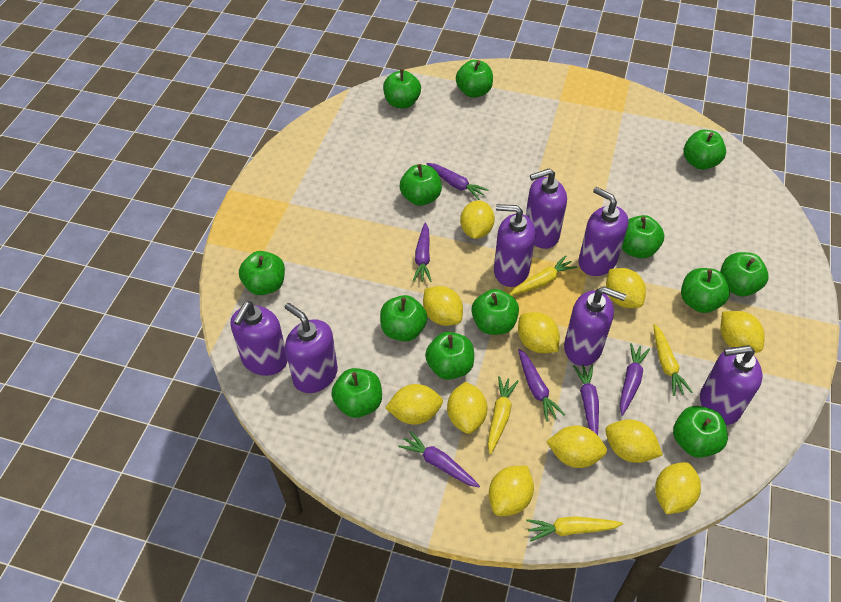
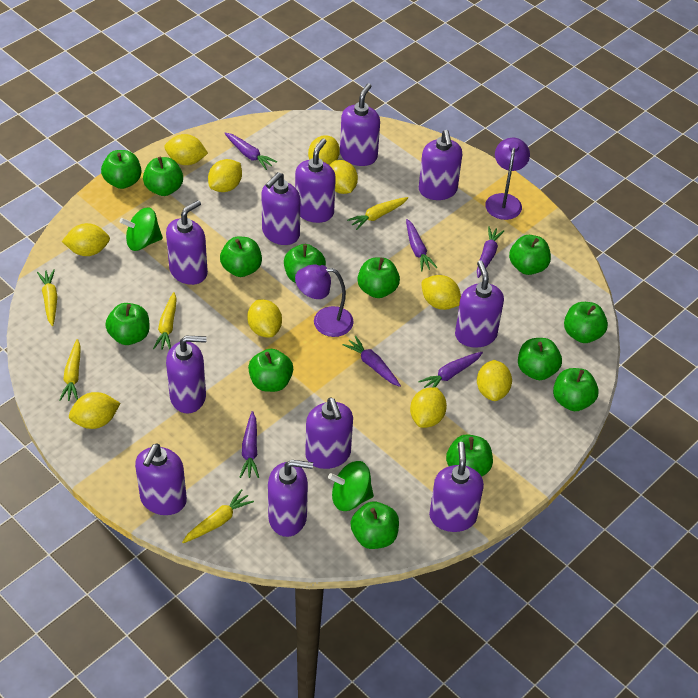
green spinning top: 0 -> 2
purple lamp: 0 -> 2
purple soap dispenser: 7 -> 11
yellow carrot: 4 -> 5
yellow lemon: 11 -> 10

